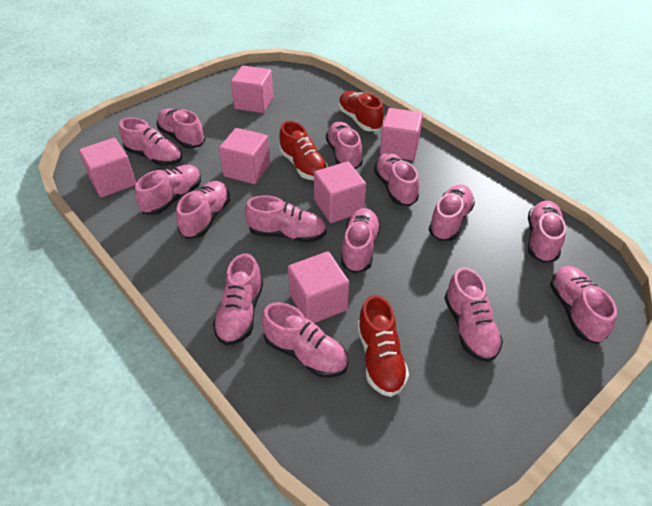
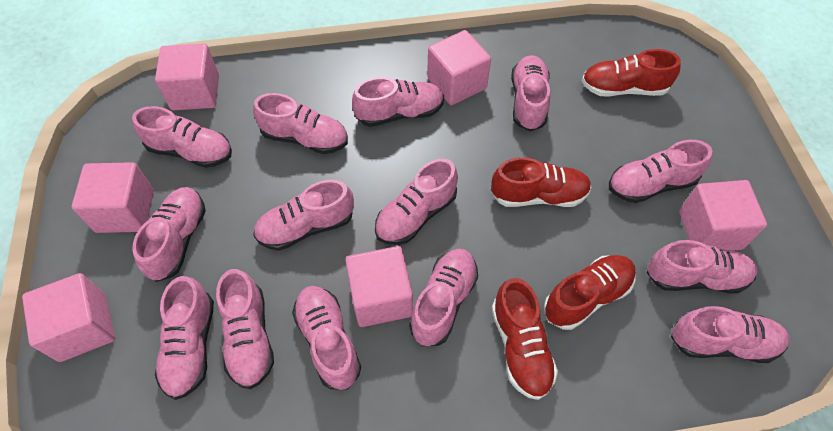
red shoe: 3 -> 4

